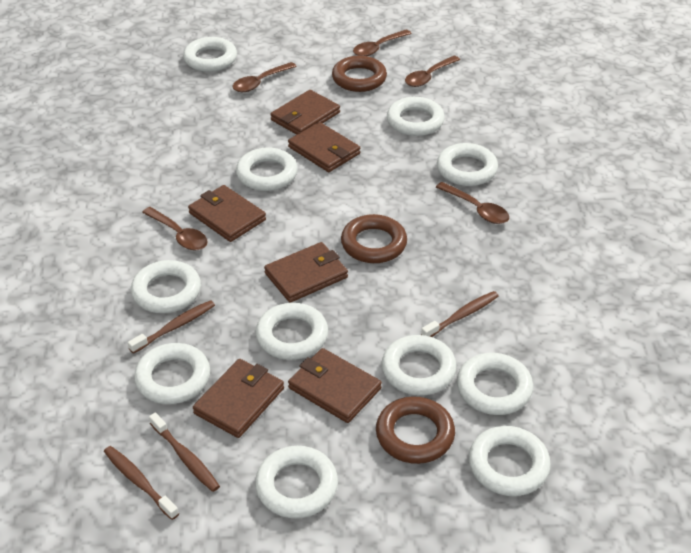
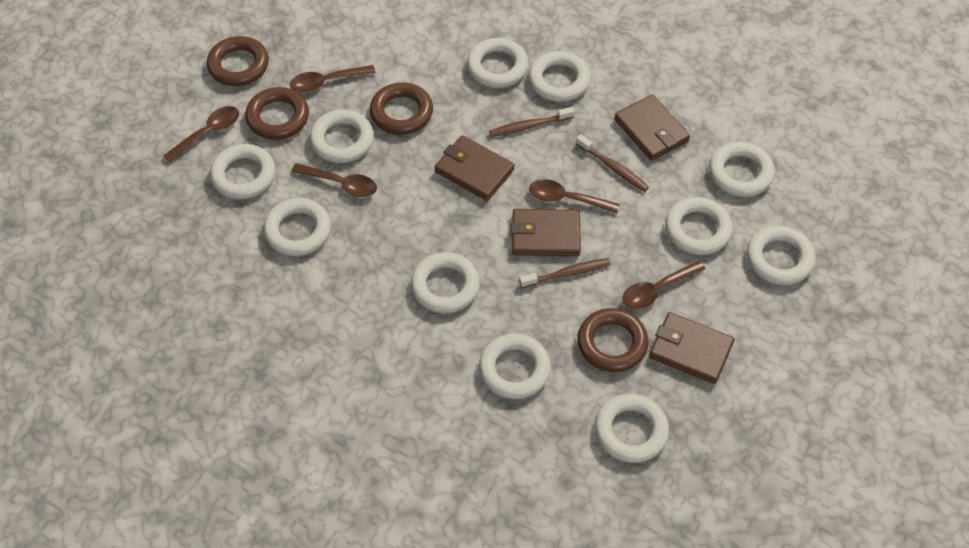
brown ring: 3 -> 4
brown toothbrush: 4 -> 3
brown wallet: 6 -> 4

